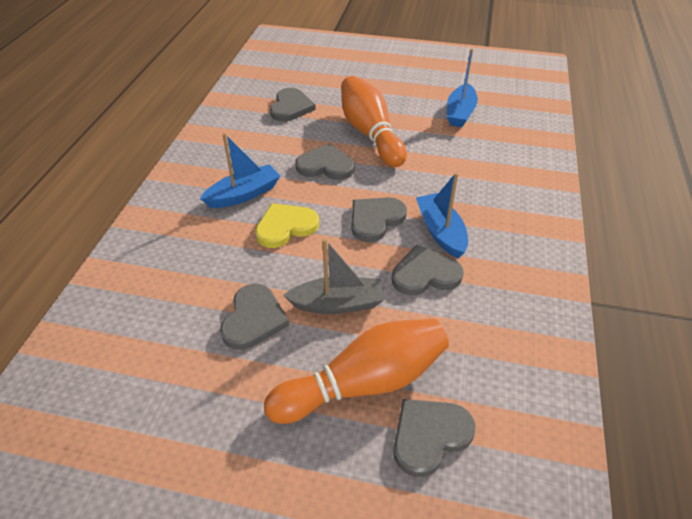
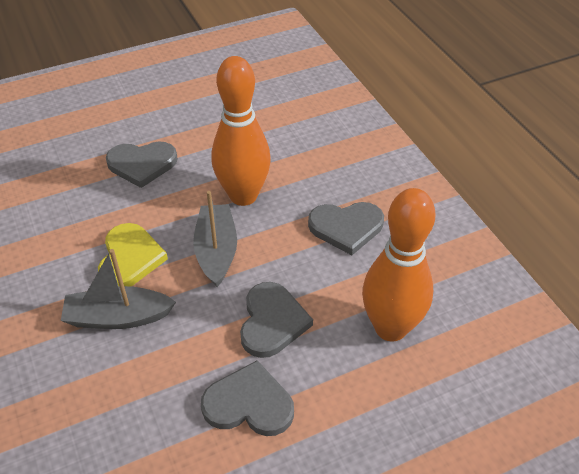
blue boat: 3 -> 0
grey boat: 1 -> 2
grey heart: 6 -> 4

